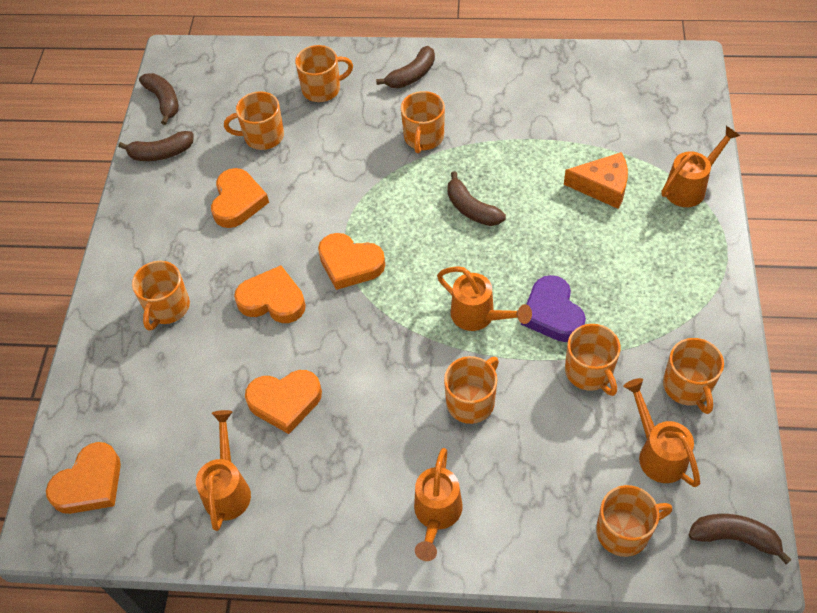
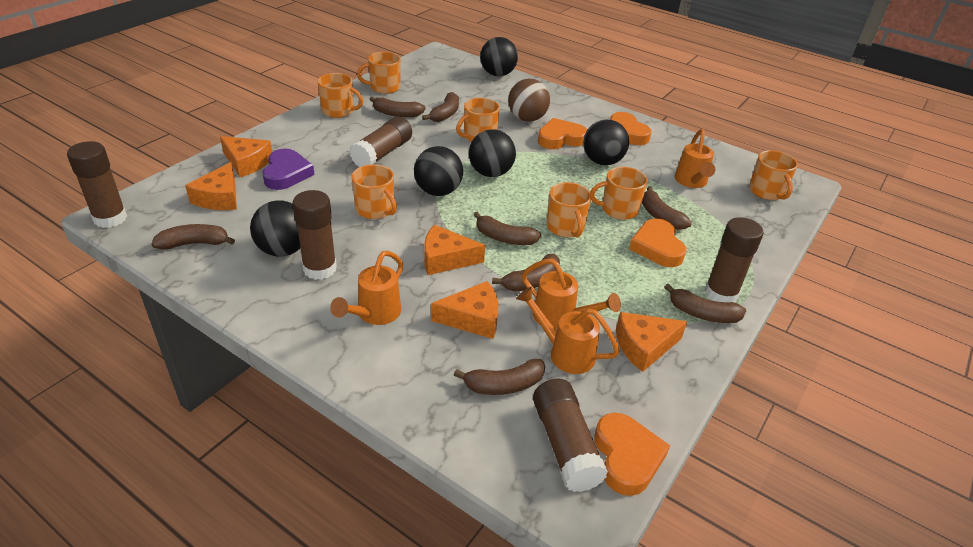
black ball: 0 -> 5
brown ball: 0 -> 1
brown banana: 5 -> 8
brown glue stick: 0 -> 5
orange cheese: 1 -> 5
orange heart: 5 -> 4
orange mug: 8 -> 7
orange watering can: 5 -> 4

